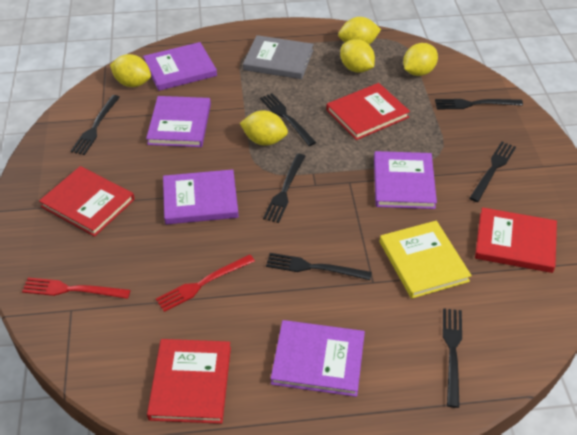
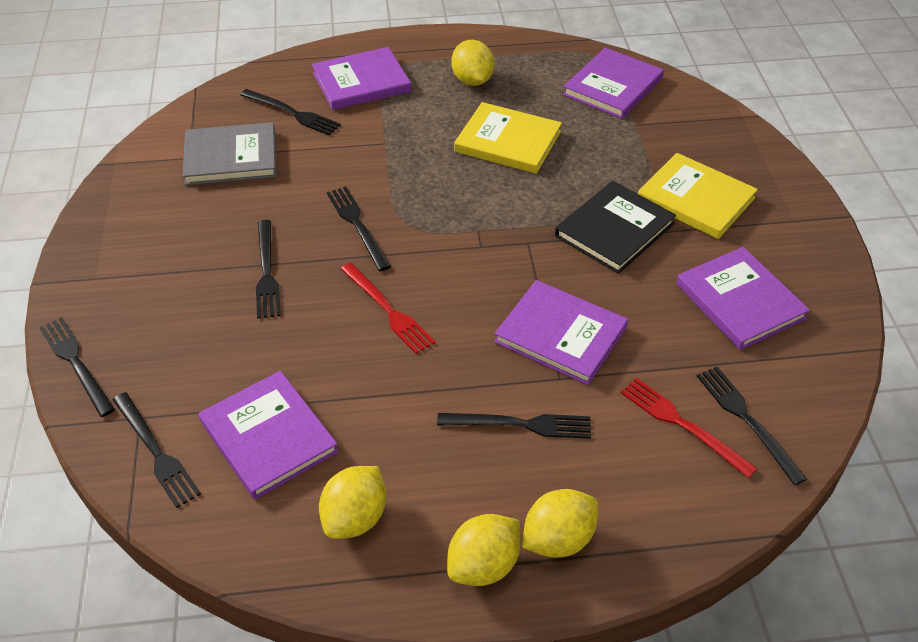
black book: 0 -> 1
red book: 4 -> 0
yellow book: 1 -> 2
yellow lemon: 5 -> 4

